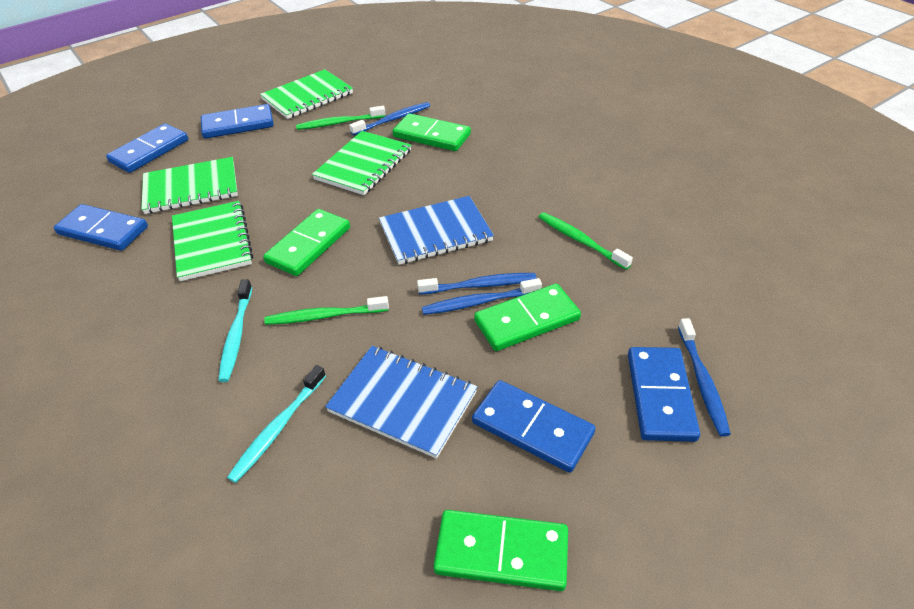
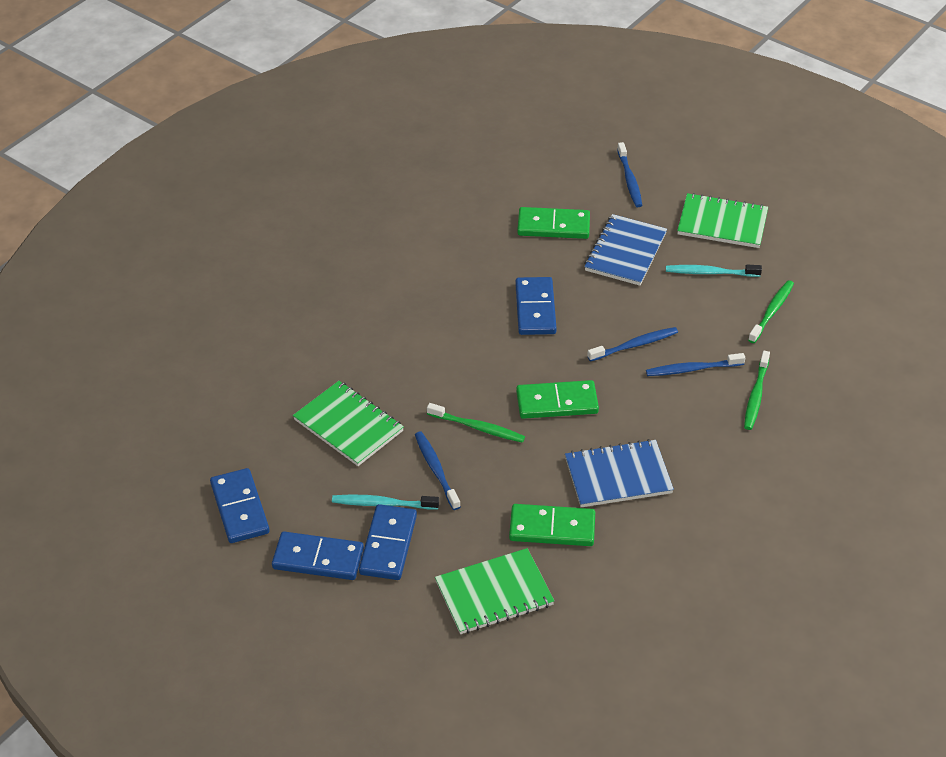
blue domino: 5 -> 4
green domino: 4 -> 3
green notebook: 4 -> 3

